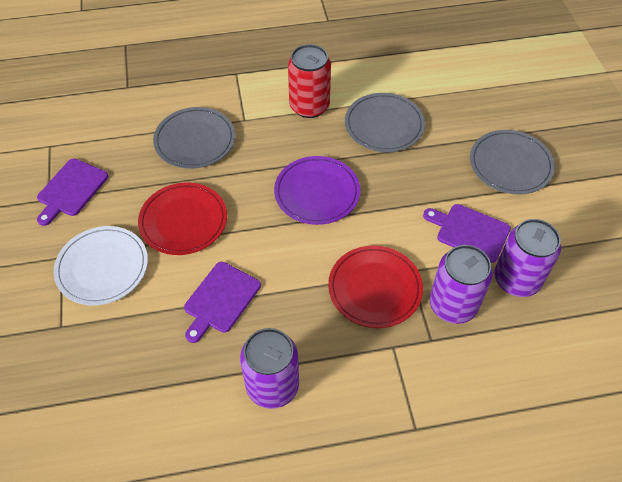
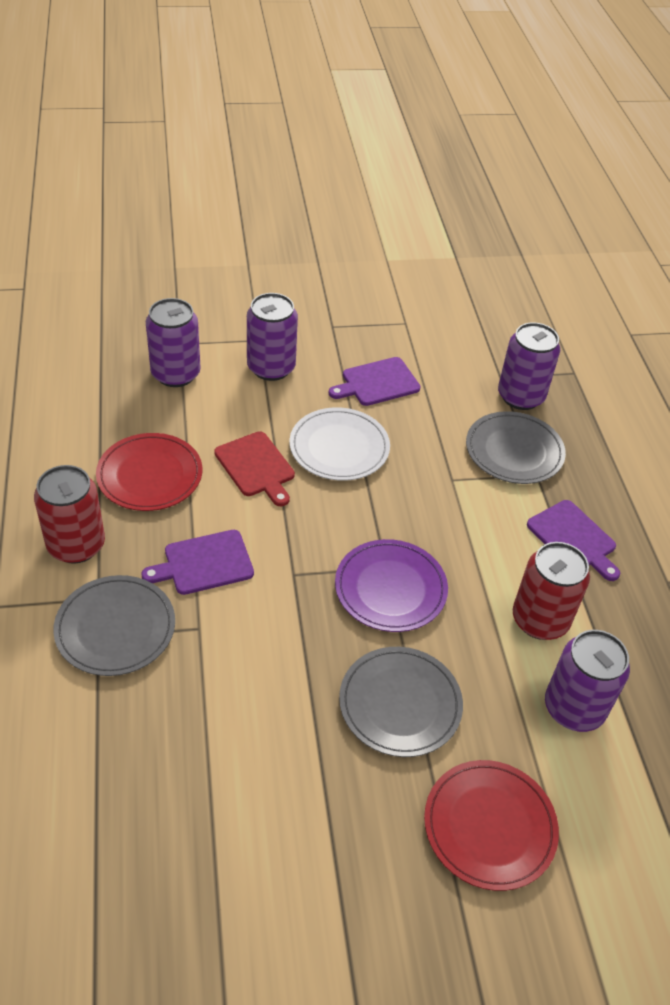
purple can: 3 -> 4
red can: 1 -> 2
red cutting board: 0 -> 1

